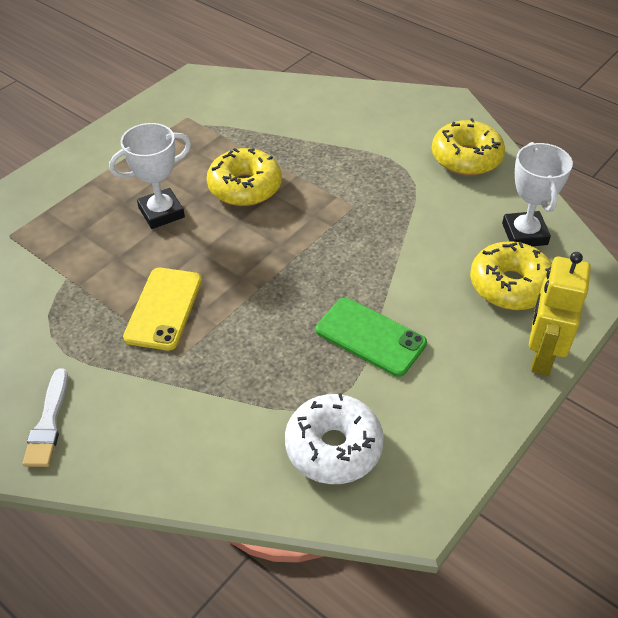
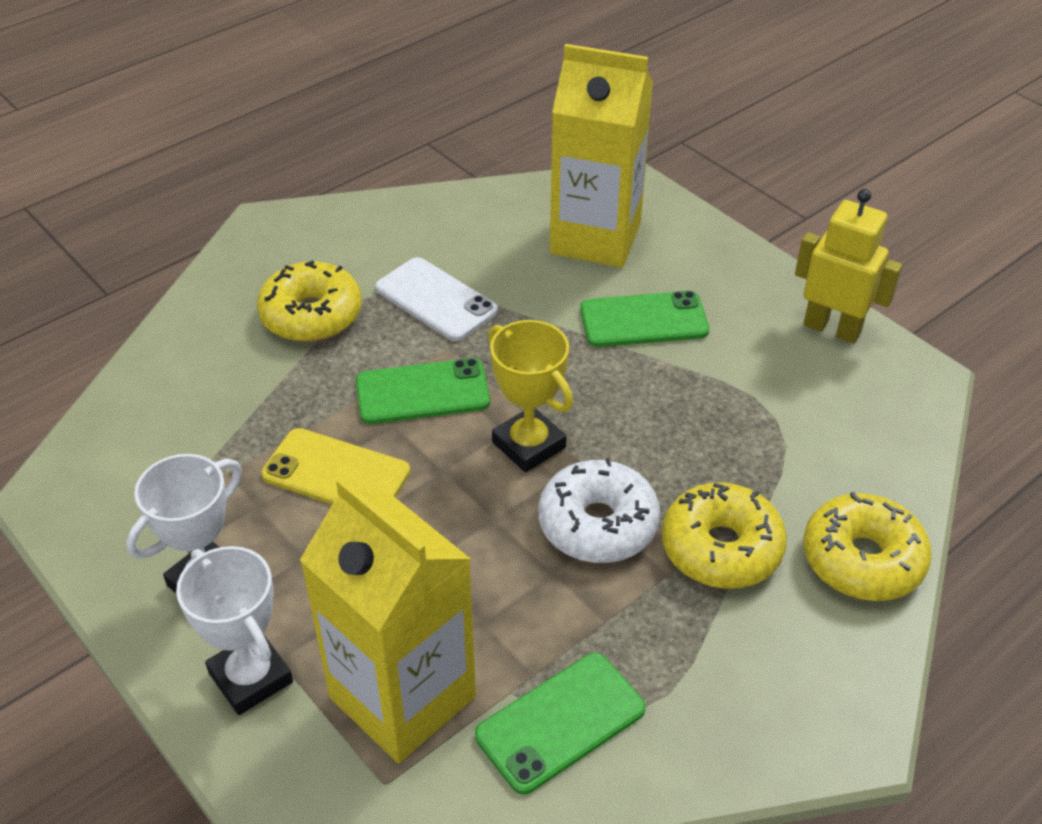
green phone: 1 -> 3
white brush: 1 -> 0
white phone: 0 -> 1
yellow carton: 0 -> 2
yellow trophy: 0 -> 1

